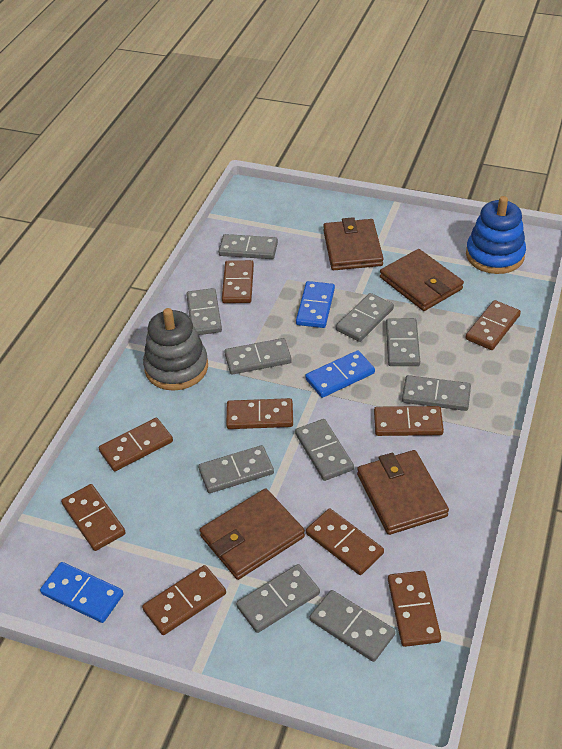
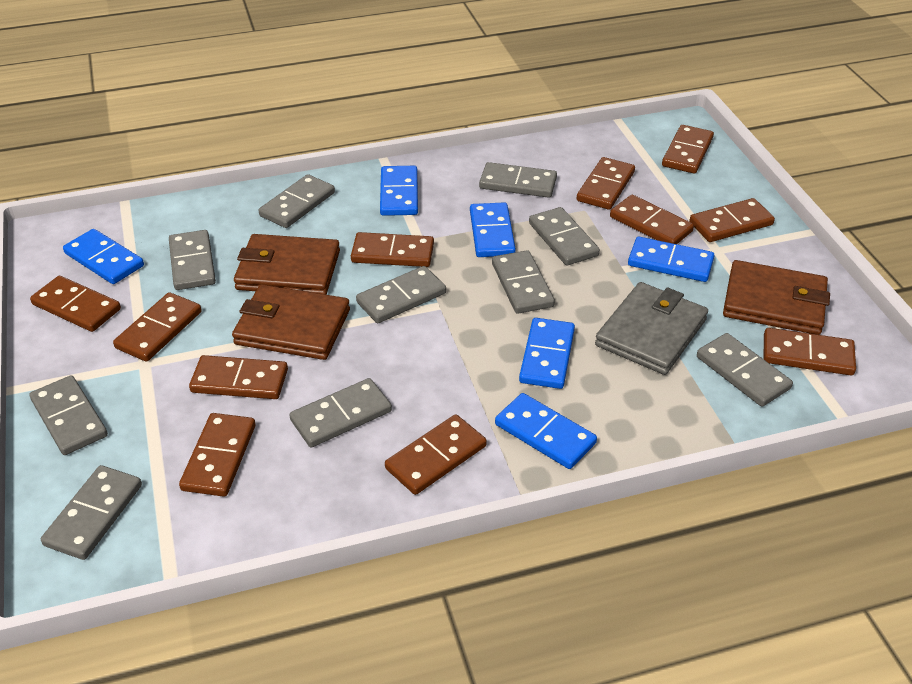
blue domino: 3 -> 6
blue stacking toy: 1 -> 0
brown domino: 9 -> 11
brown wallet: 4 -> 3
grey stacking toy: 1 -> 0
grey wallet: 0 -> 1

